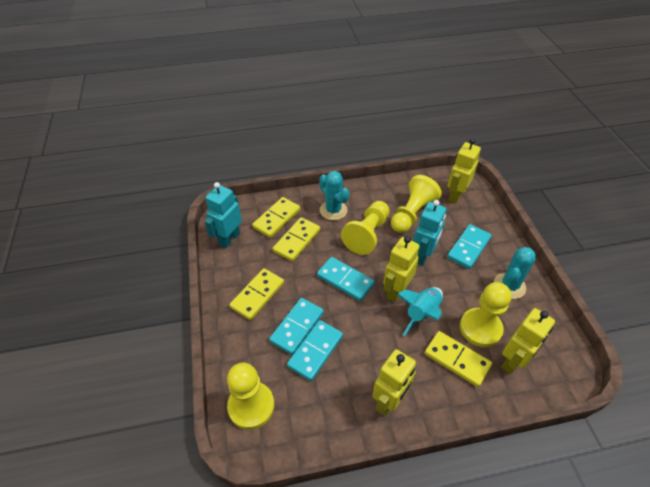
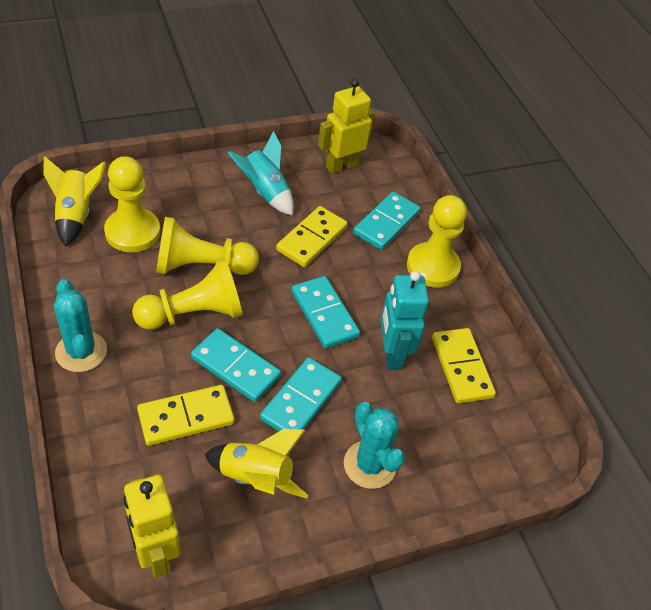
turquoise robot: 2 -> 1
yellow domino: 4 -> 3
yellow robot: 4 -> 2
yellow rocket: 0 -> 2

